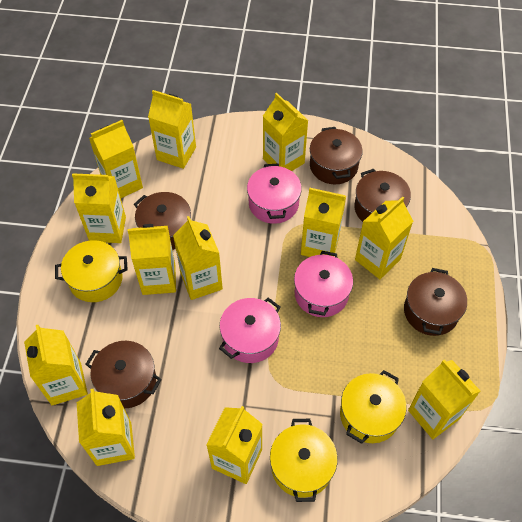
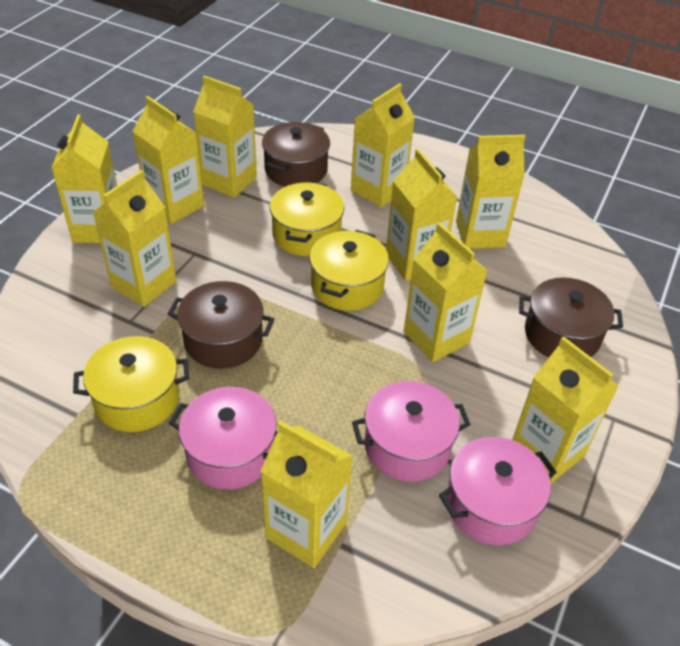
brown pot: 5 -> 3
yellow carton: 12 -> 10

